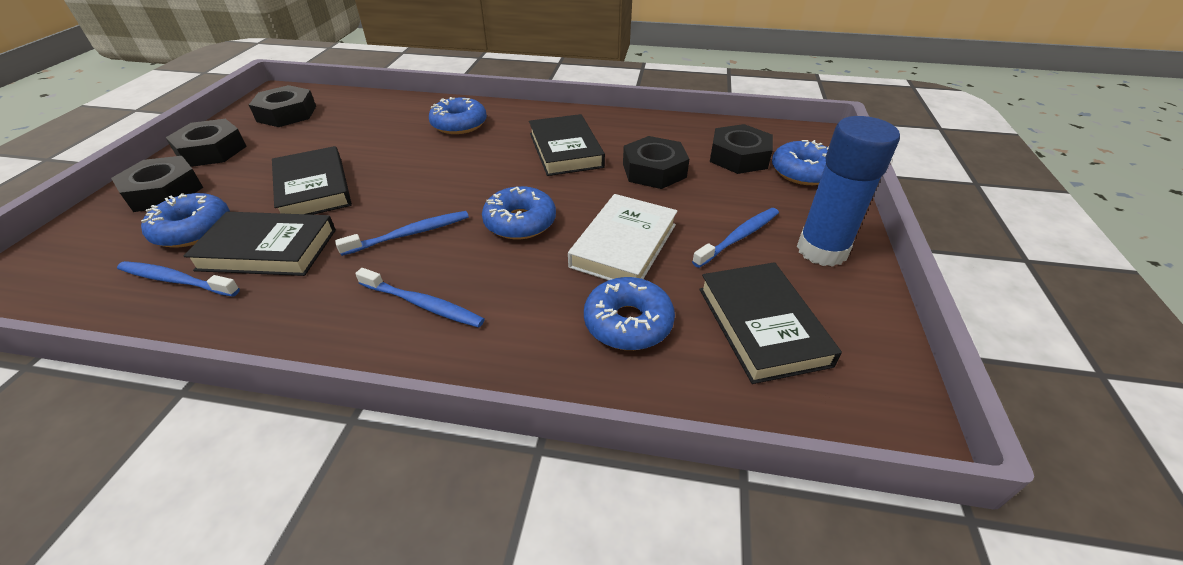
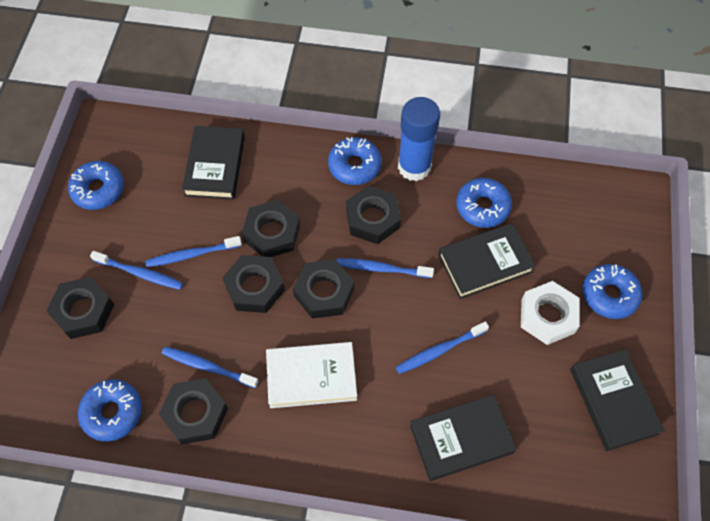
black nut: 5 -> 6
blue toothbrush: 4 -> 5
white nut: 0 -> 1

